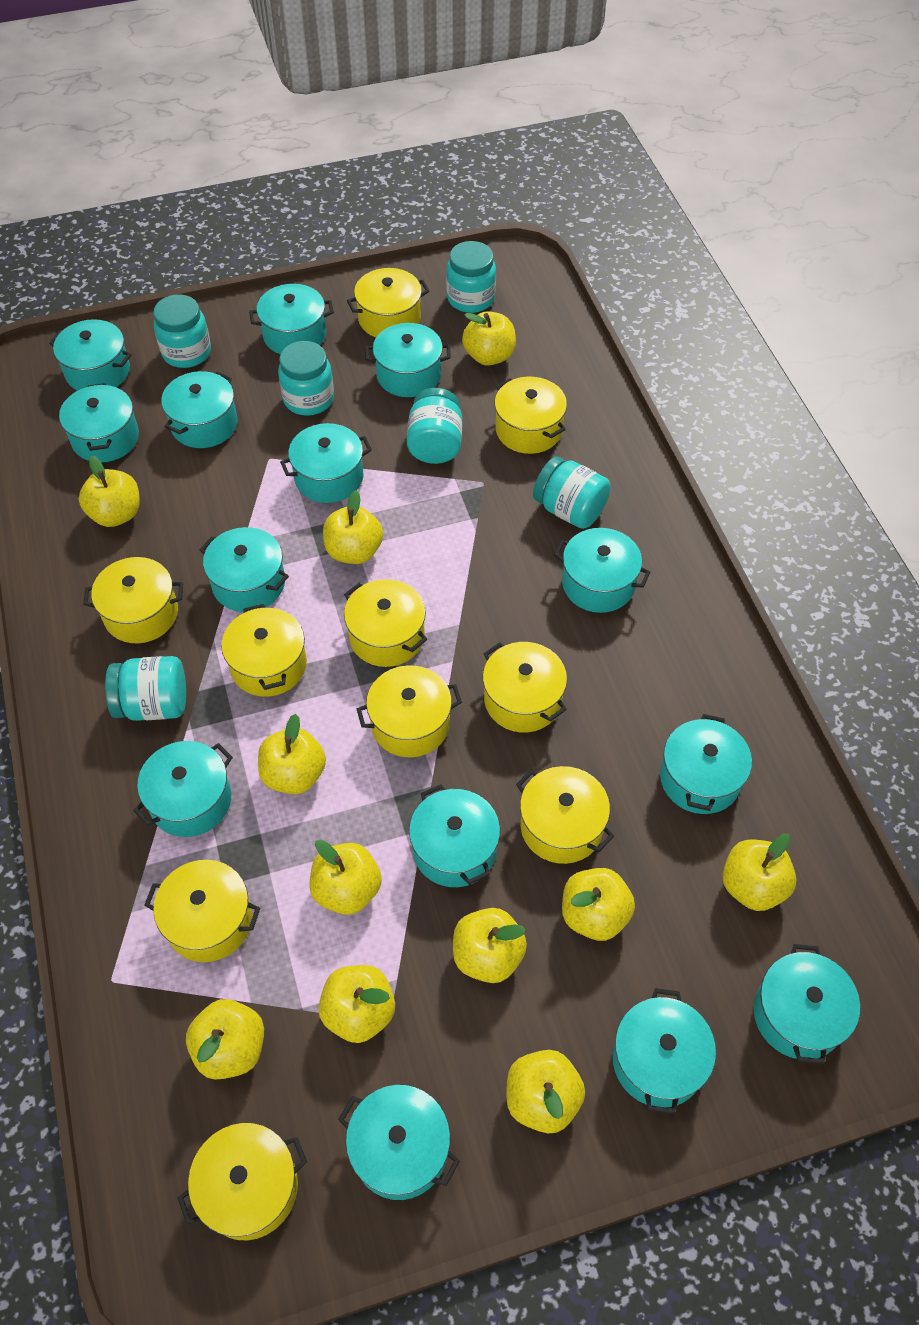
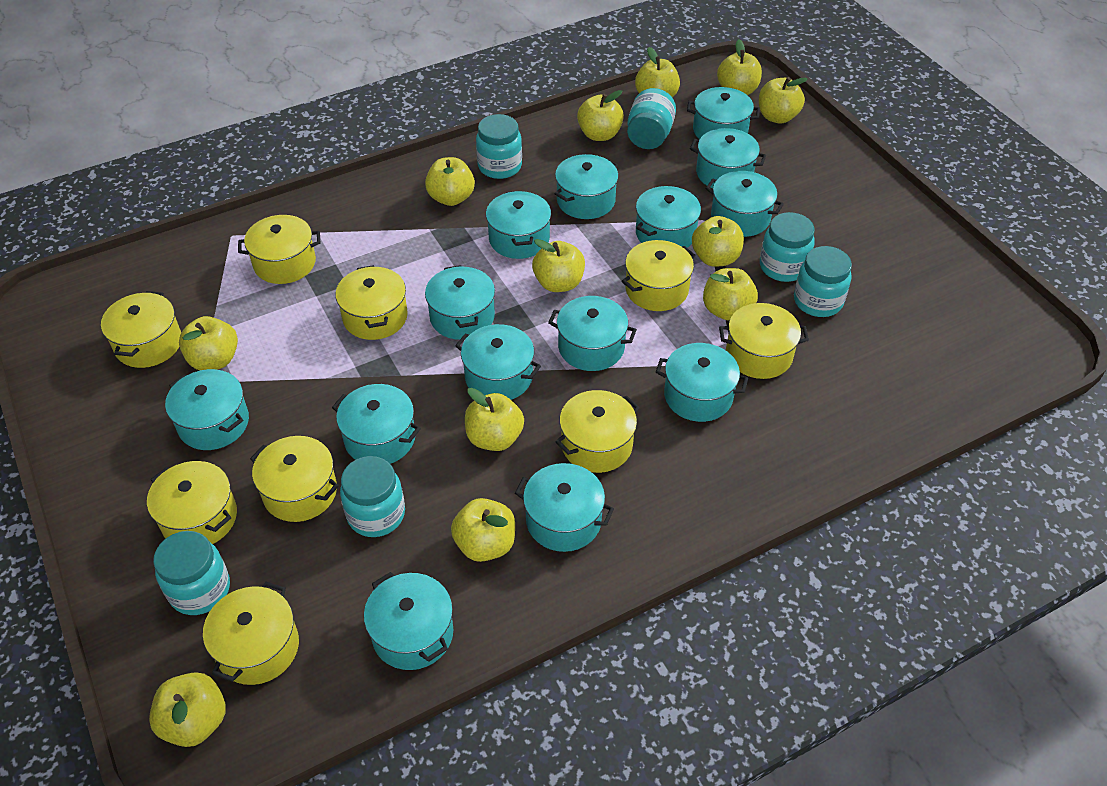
yellow apple: 11 -> 12
yellow pot: 10 -> 9

